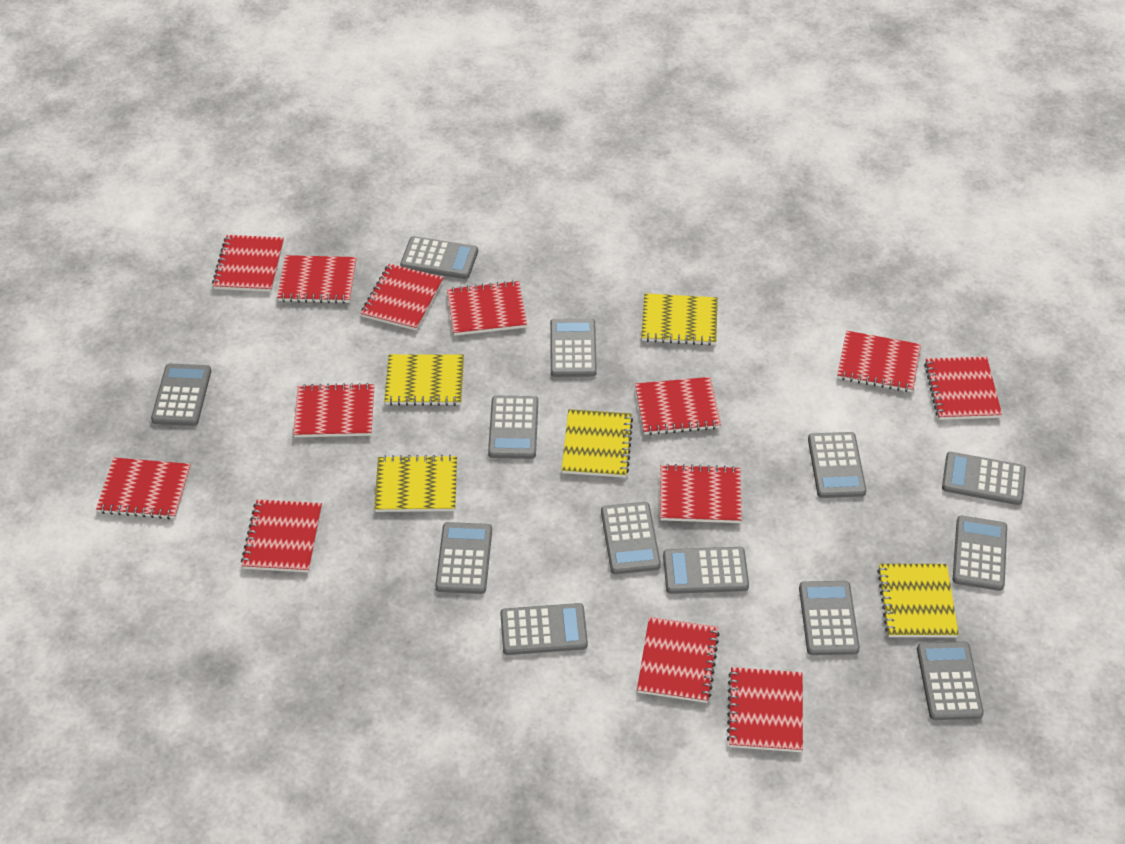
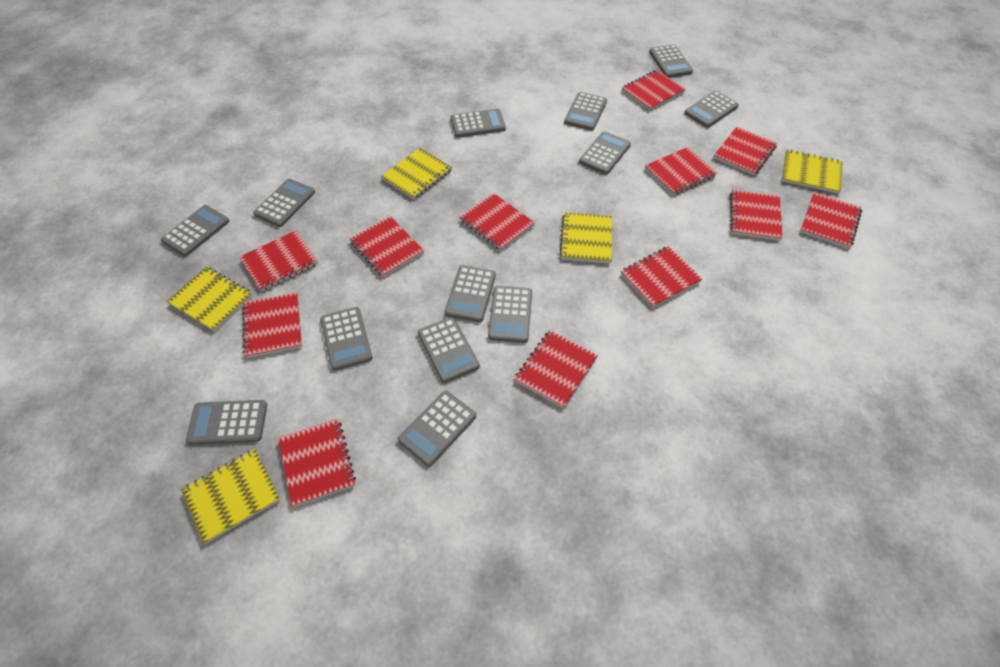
red notebook: 13 -> 12

